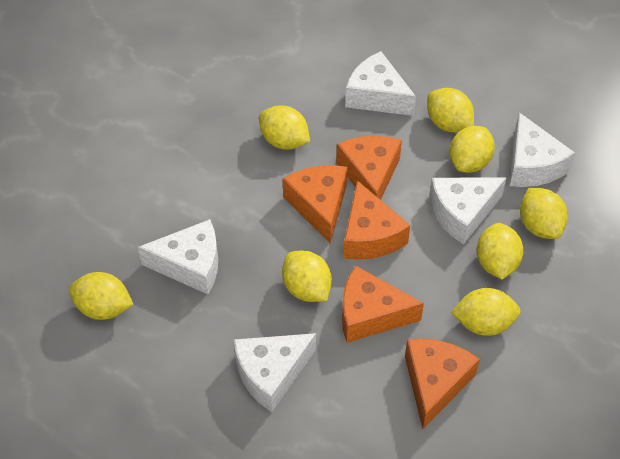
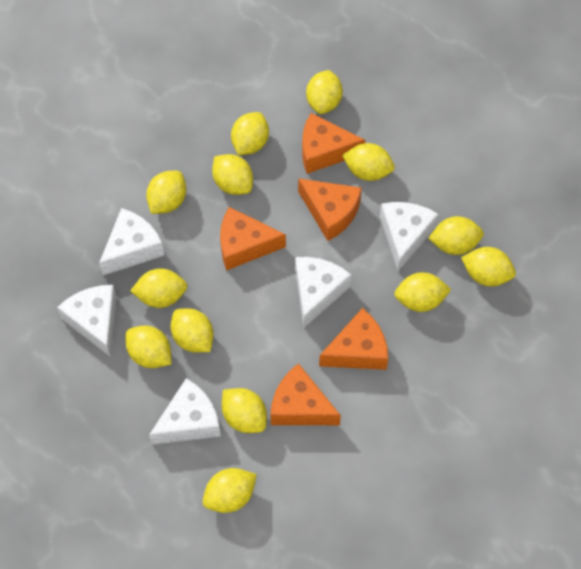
yellow lemon: 8 -> 13

